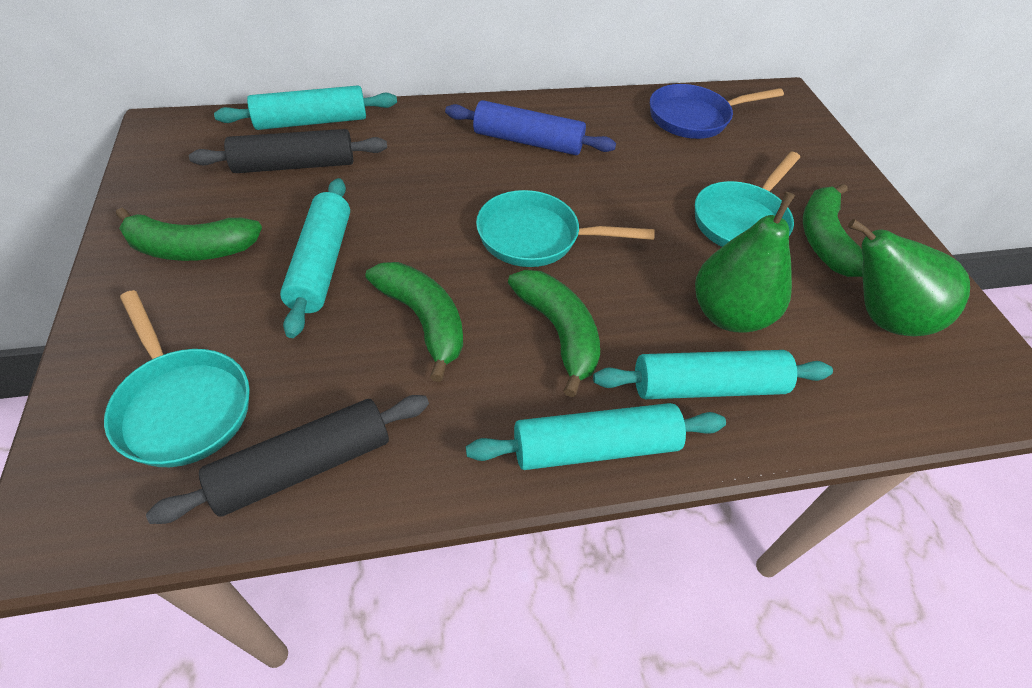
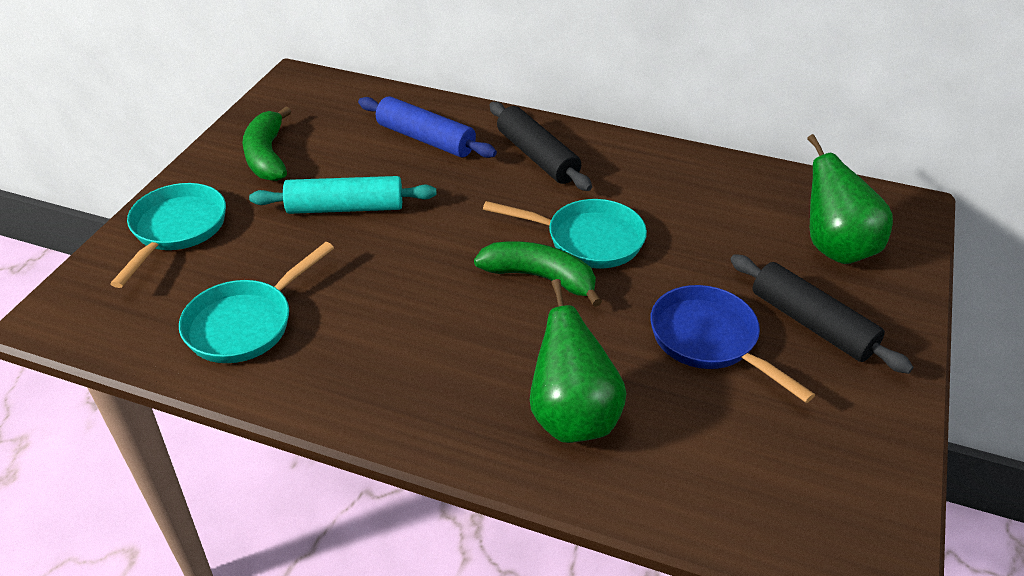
green banana: 4 -> 2
turquoise rolling pin: 4 -> 1

